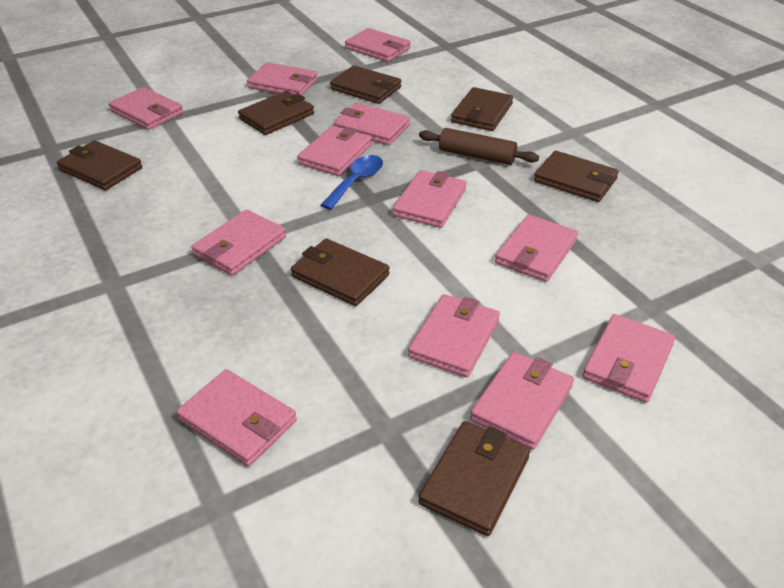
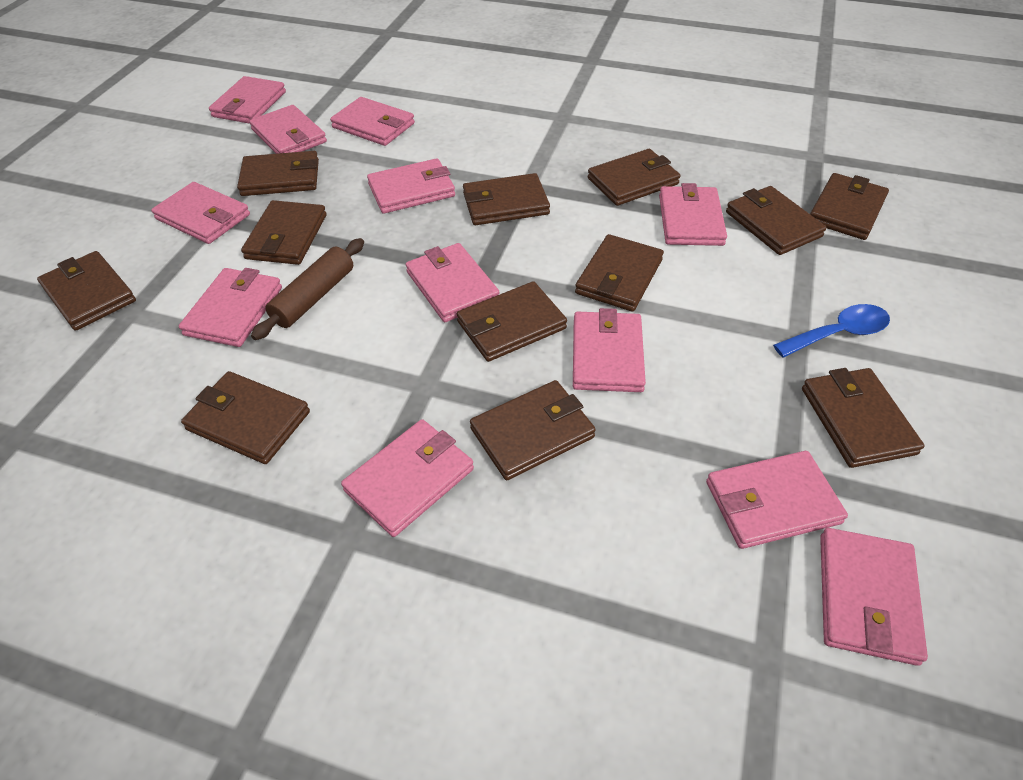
brown wallet: 7 -> 12

